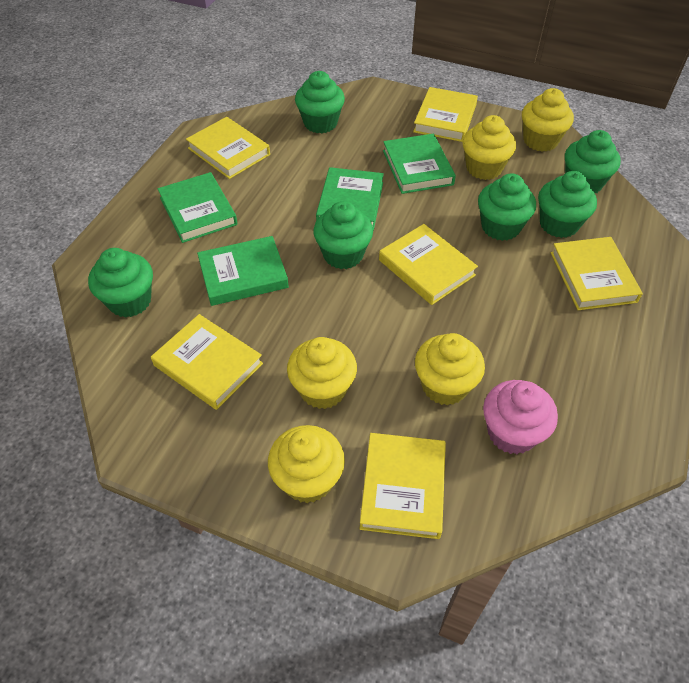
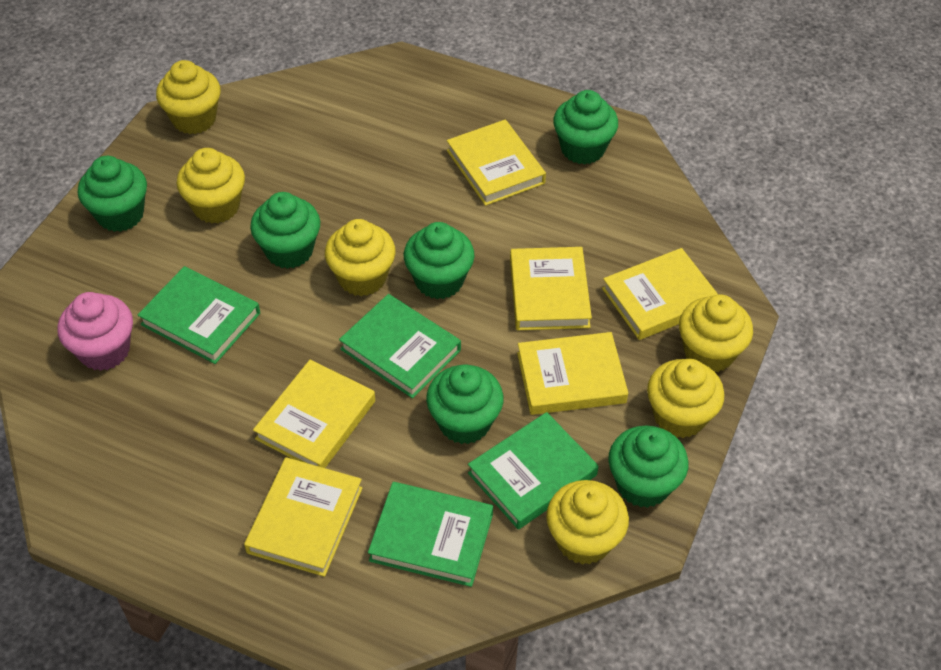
yellow cupcake: 5 -> 6

